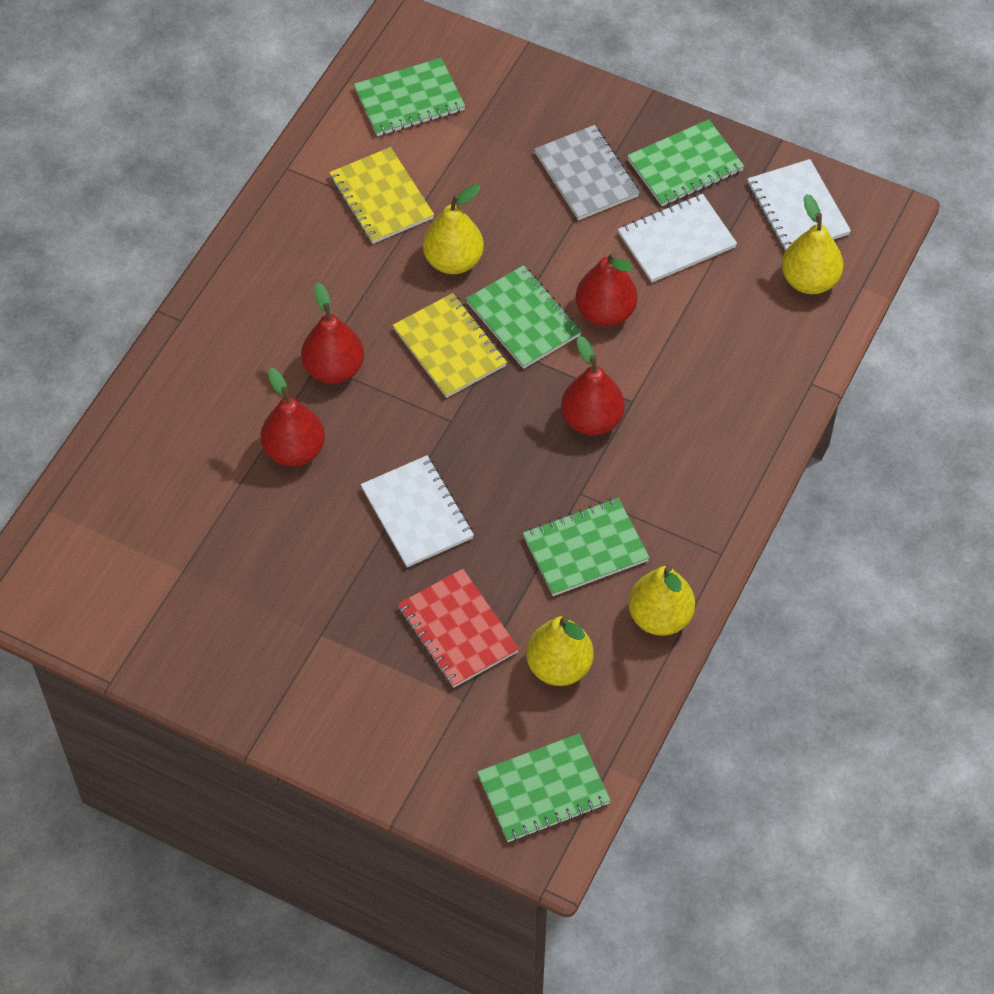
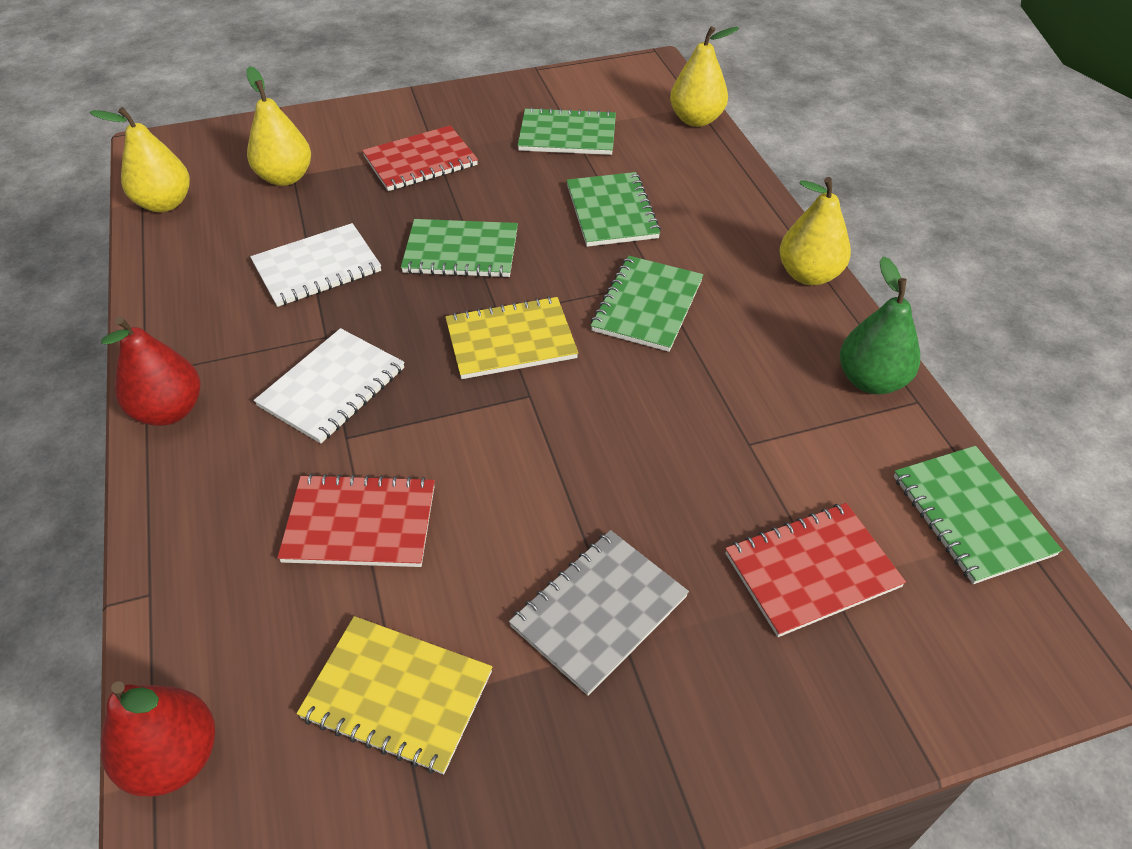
green pear: 0 -> 1
red notebook: 1 -> 3
red pear: 4 -> 2
white notebook: 3 -> 2

